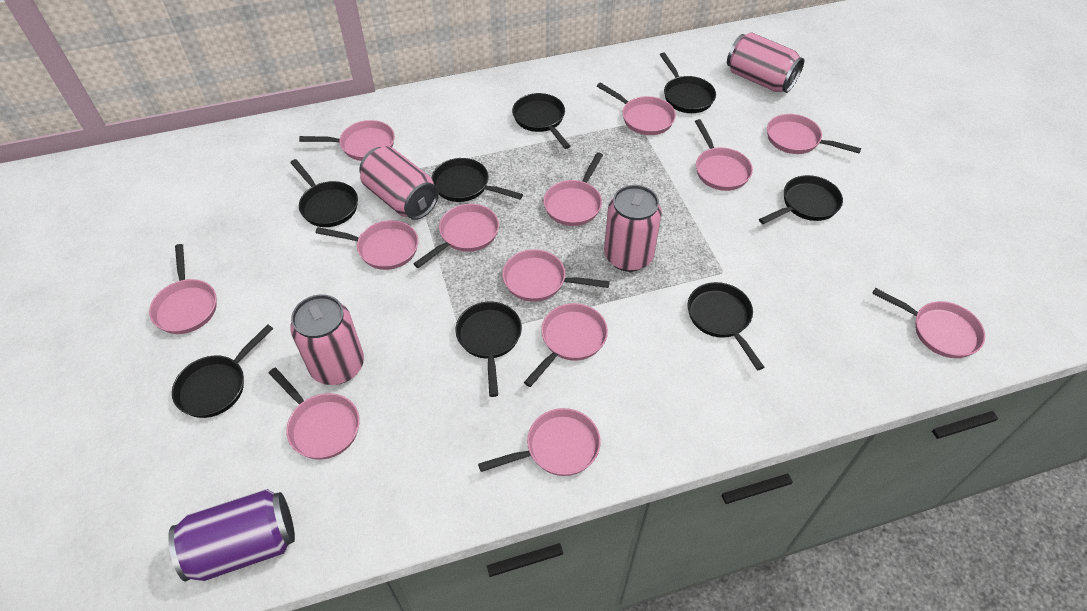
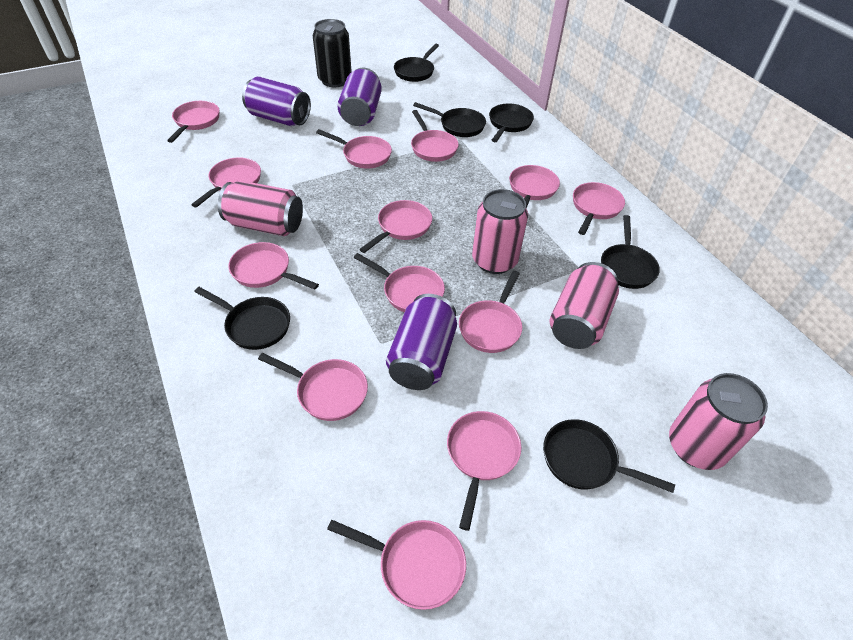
black can: 0 -> 1
black pan: 8 -> 6
purple can: 1 -> 3

